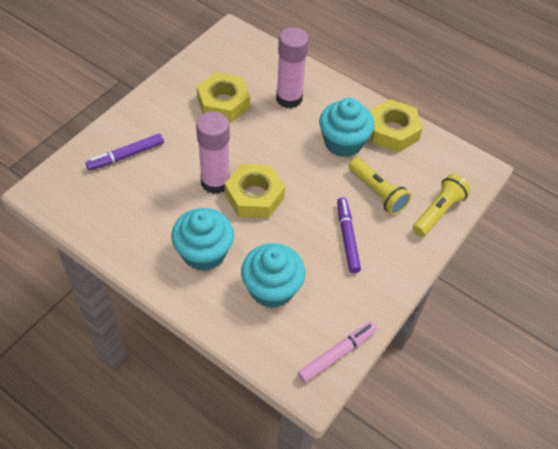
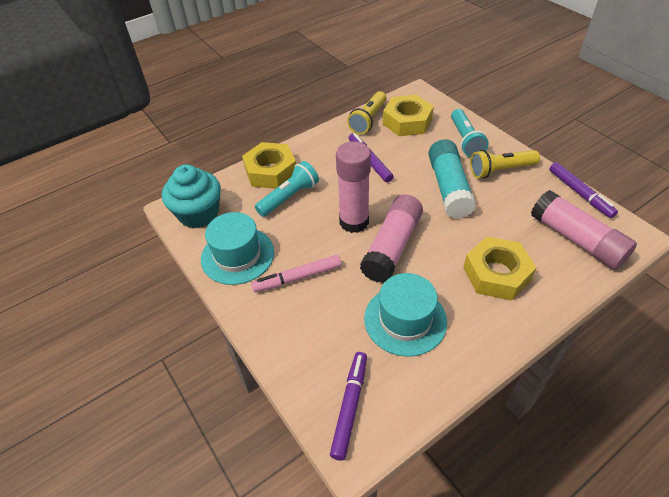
pink glue stick: 2 -> 3
purple marker: 2 -> 3
turquoise cupcake: 3 -> 1
turquoise flashlight: 0 -> 2
turquoise glue stick: 0 -> 1
turquoise hat: 0 -> 2

